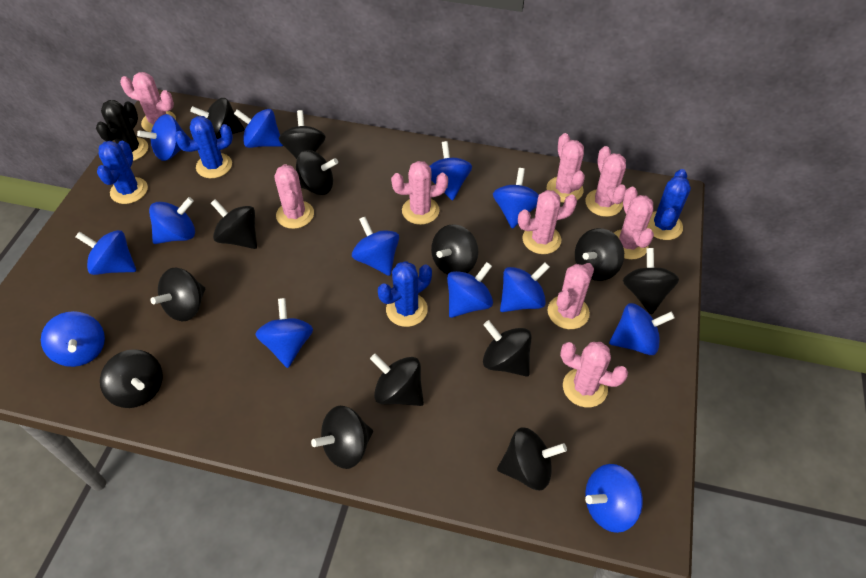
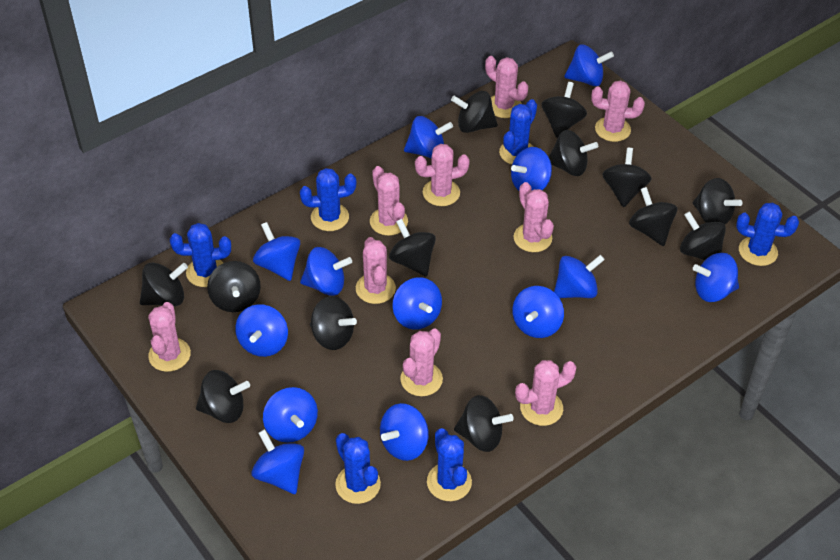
black cactus: 1 -> 0
blue cactus: 4 -> 6

